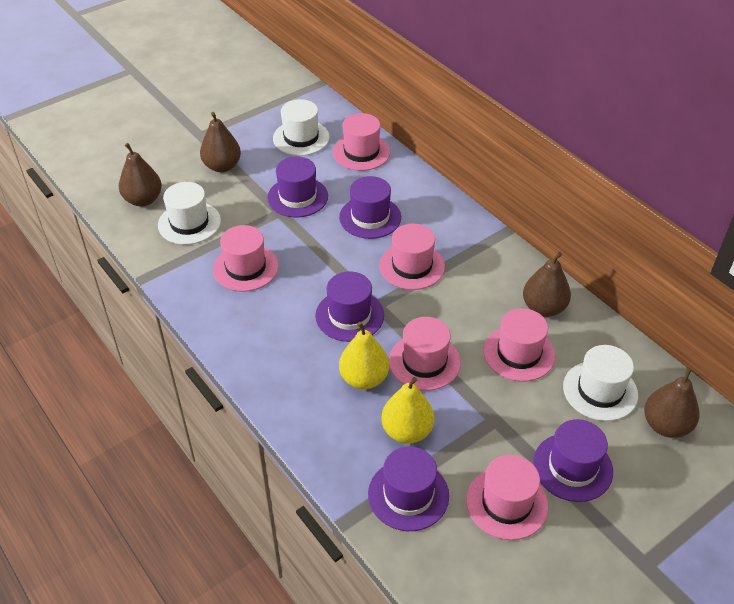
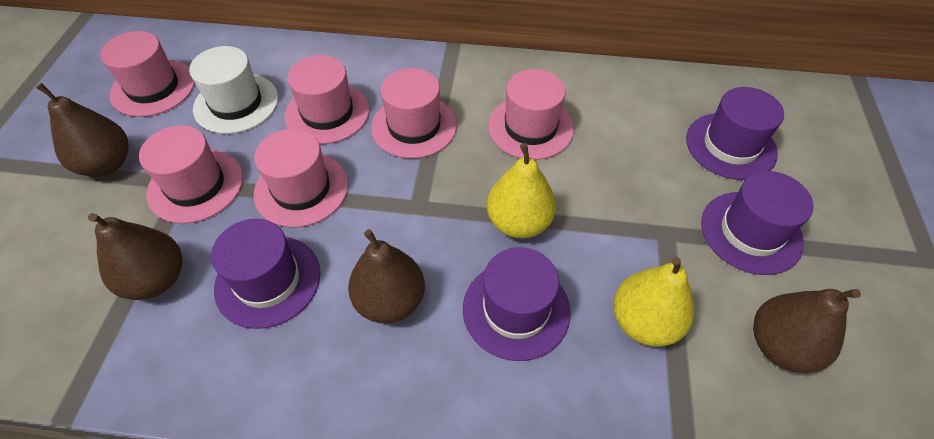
purple hat: 5 -> 4
white hat: 3 -> 1

